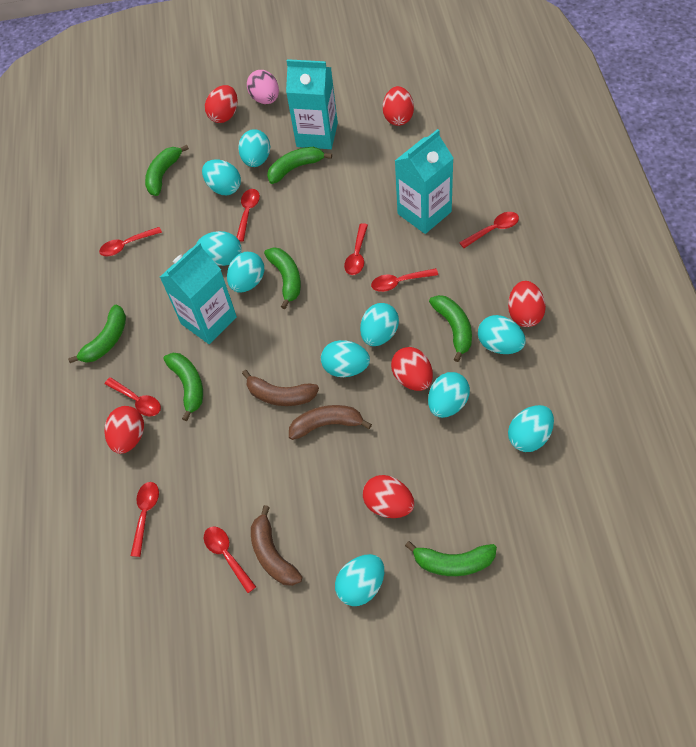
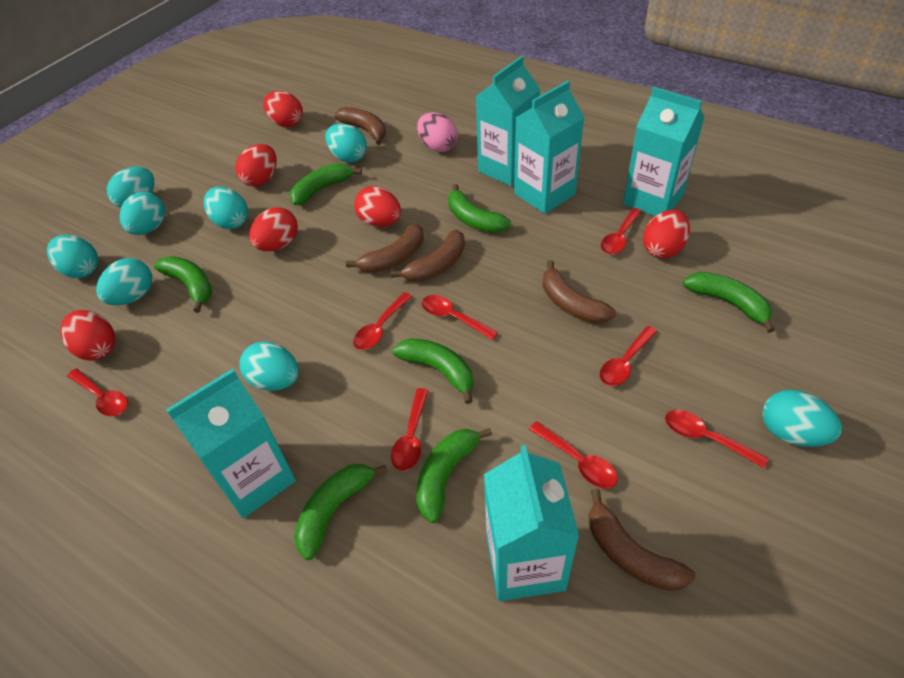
brown banana: 3 -> 5
turquoise carton: 3 -> 5
turquoise egg: 10 -> 8

